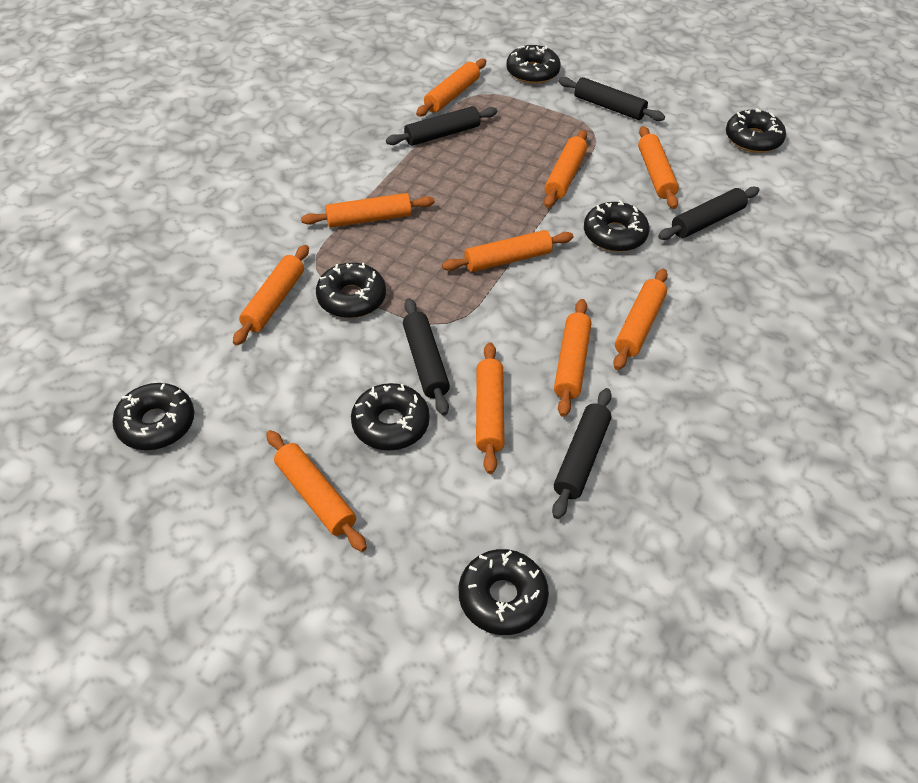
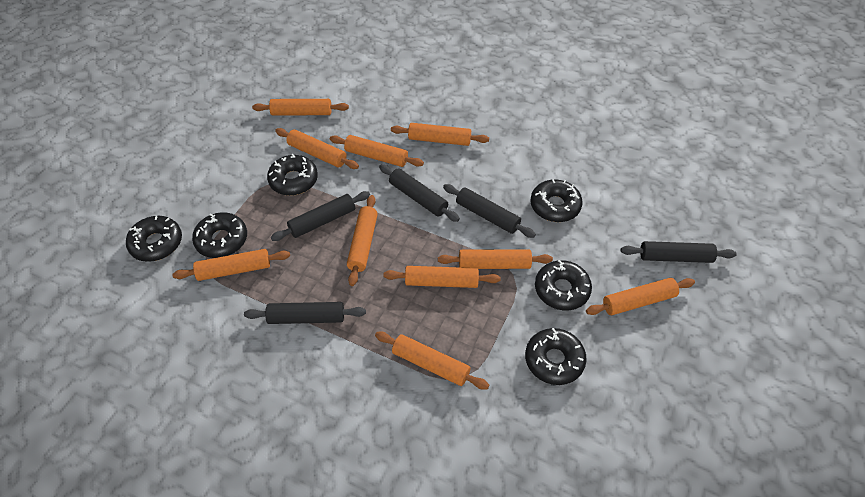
black donut: 7 -> 6

